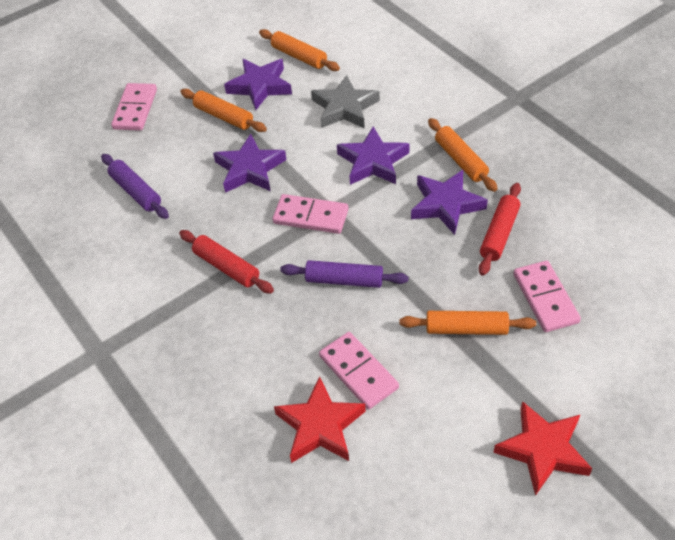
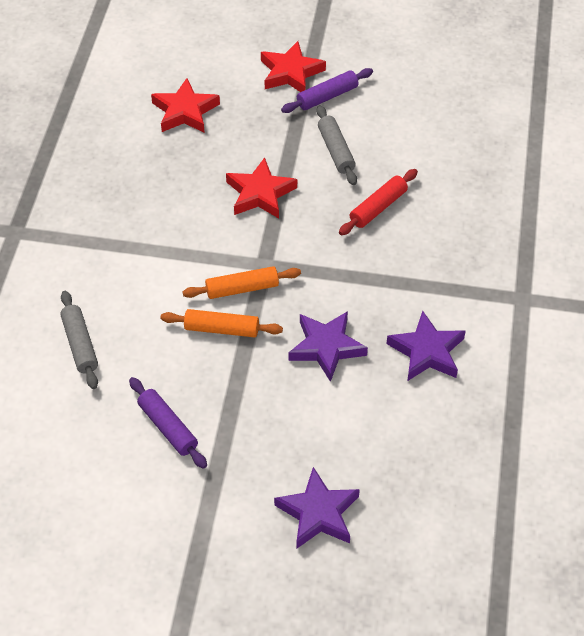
grey rolling pin: 0 -> 2
grey star: 1 -> 0
orange rolling pin: 4 -> 2
pink domino: 4 -> 0
purple star: 4 -> 3
red rolling pin: 2 -> 1
red star: 2 -> 3

